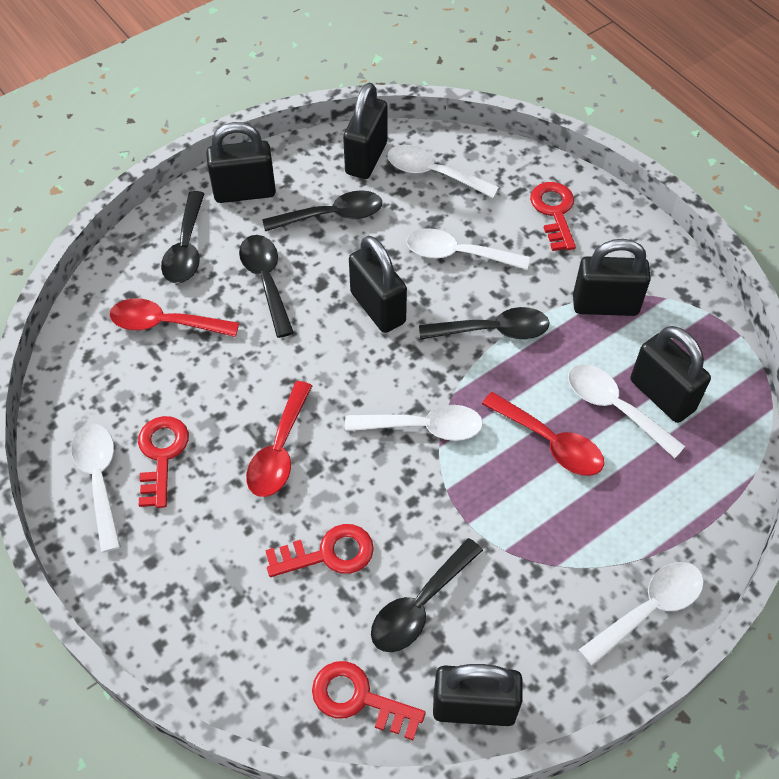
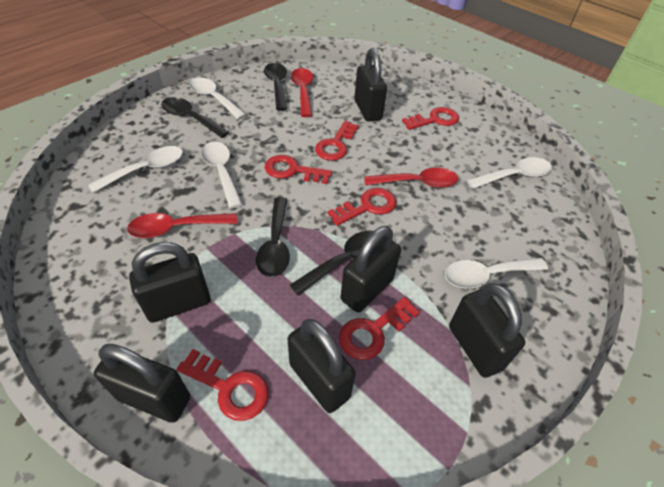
black spoon: 5 -> 4
red key: 4 -> 6
white spoon: 6 -> 5

